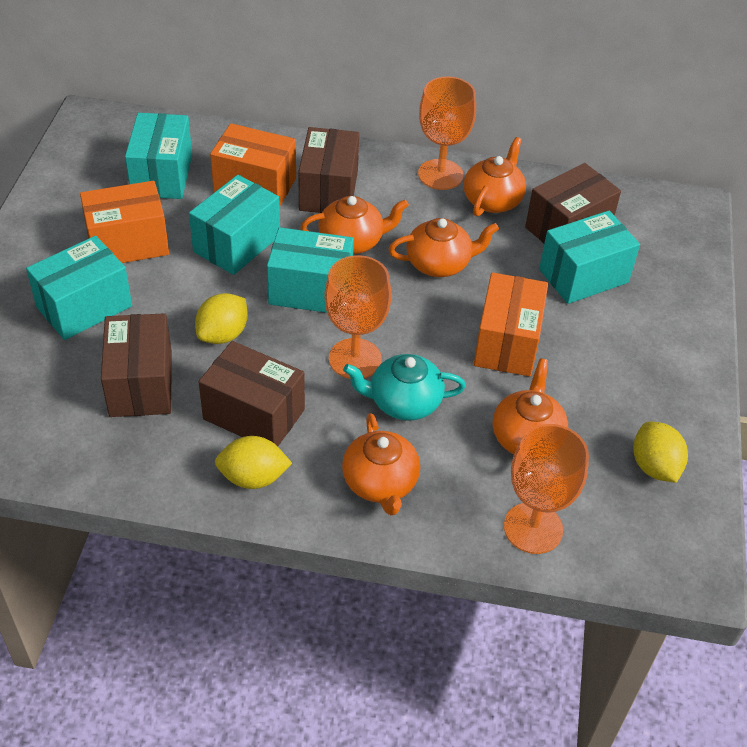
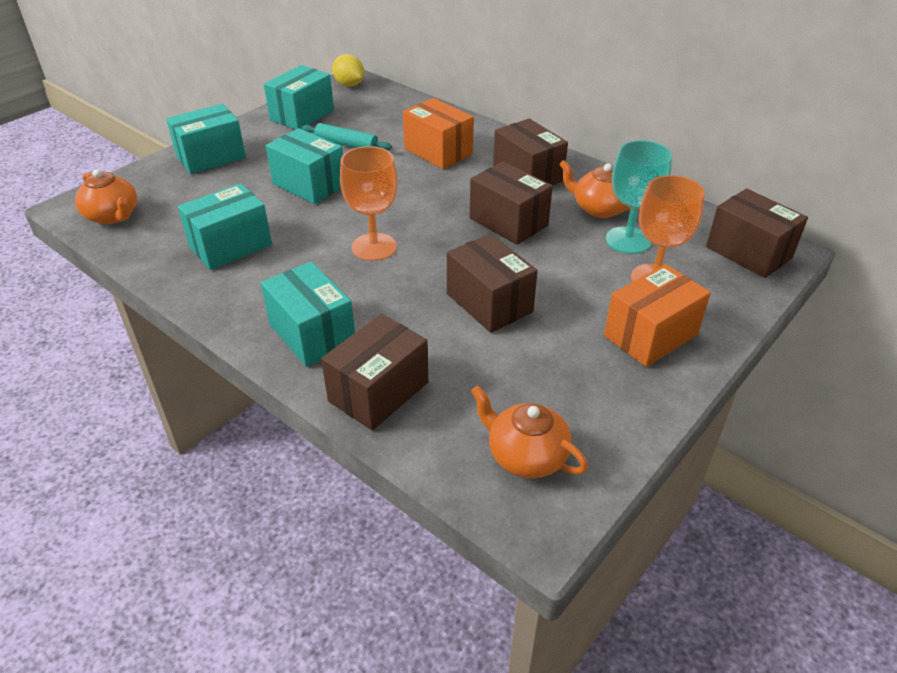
brown box: 4 -> 5
orange box: 3 -> 2
orange goblet: 3 -> 2
orange teapot: 5 -> 3
turquoise goblet: 0 -> 1
turquoise rolling pin: 0 -> 1
turquoise teapot: 1 -> 0
yellow lemon: 3 -> 1

